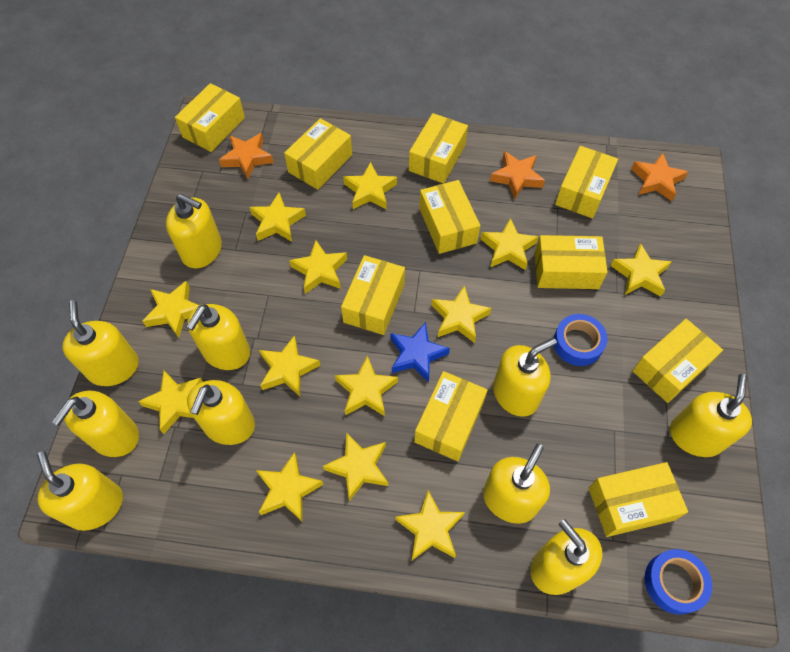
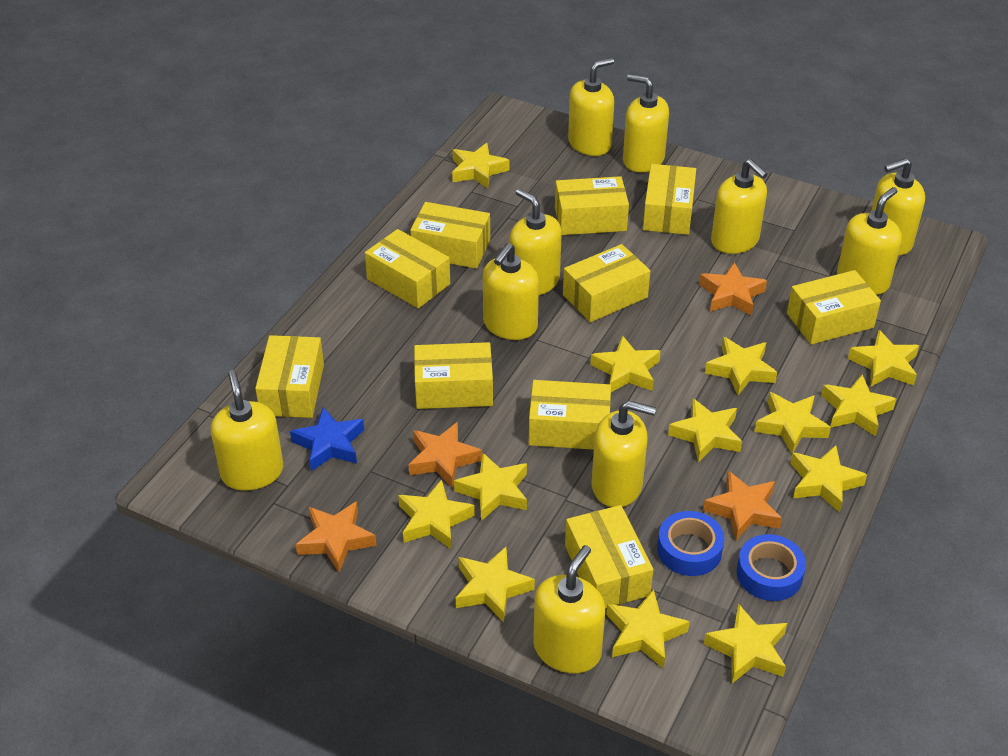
orange star: 3 -> 4

